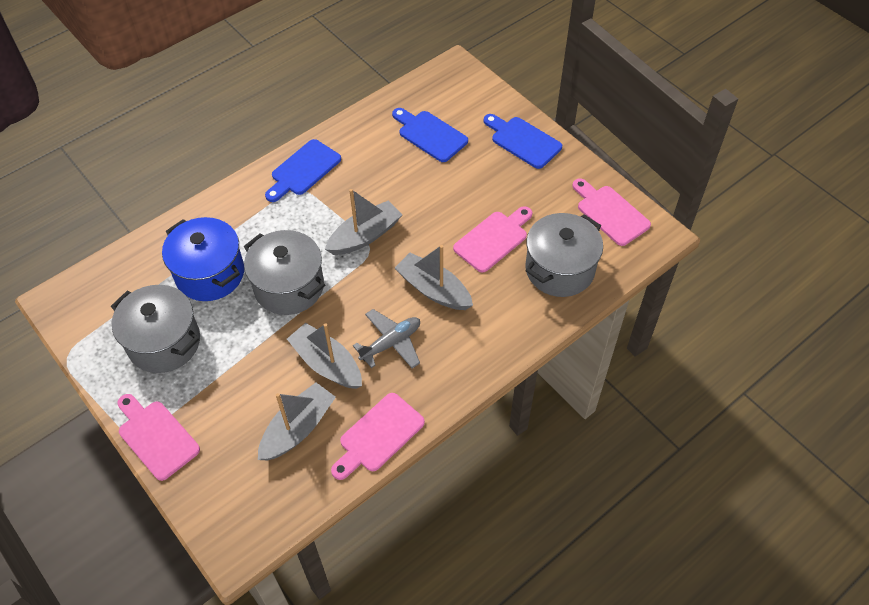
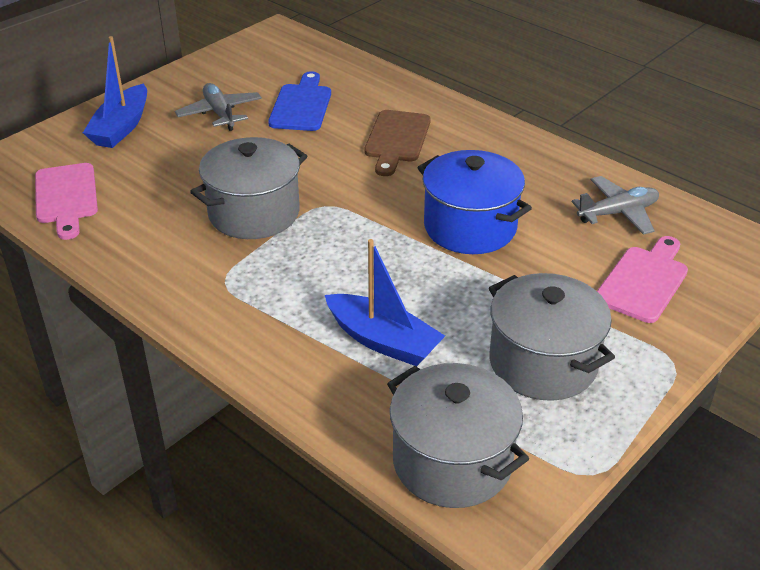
blue boat: 0 -> 2
blue cutting board: 3 -> 1
brown cutting board: 0 -> 1
grey boat: 4 -> 0
grey plane: 1 -> 2
pink cutting board: 4 -> 2

